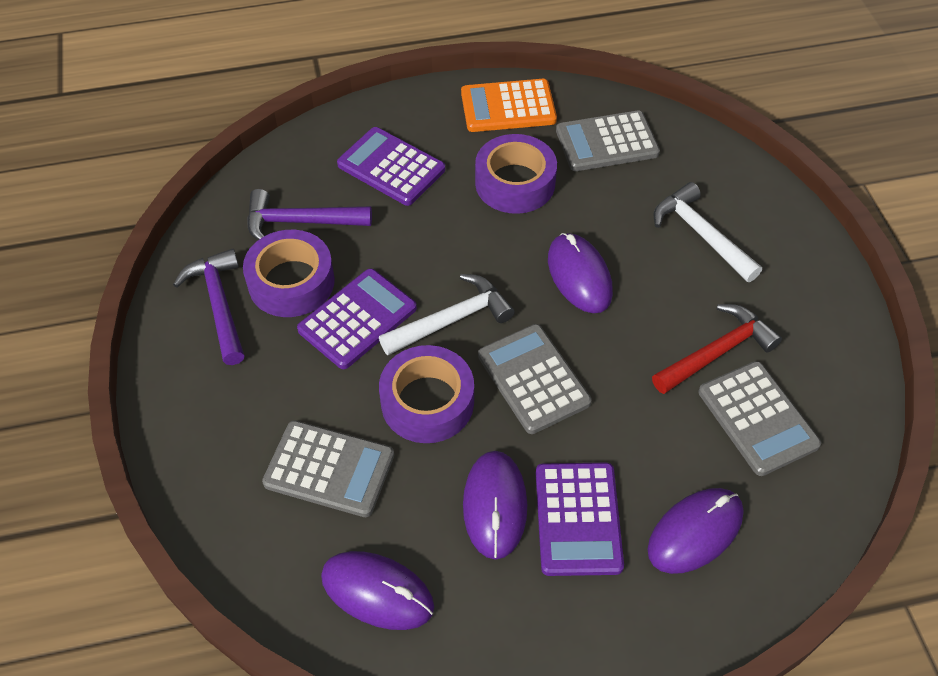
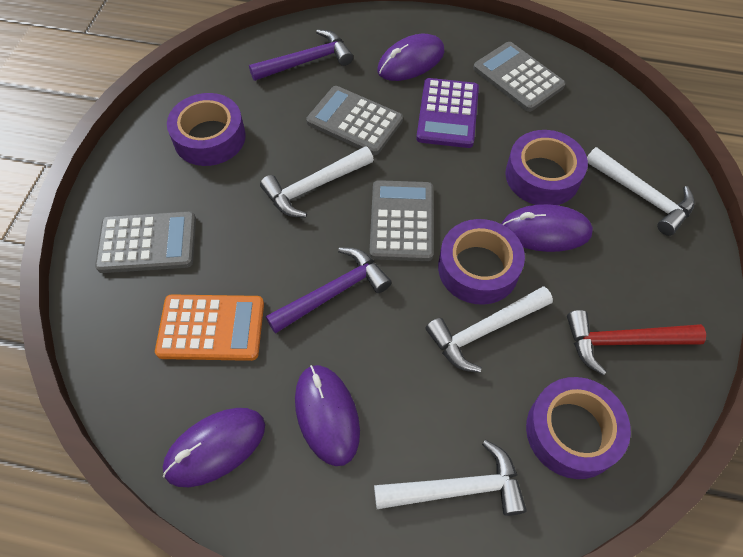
purple calculator: 3 -> 1
purple tape: 3 -> 4
white hammer: 2 -> 4

